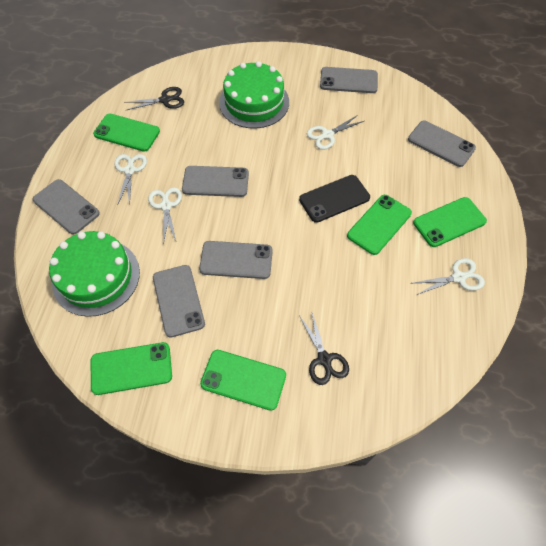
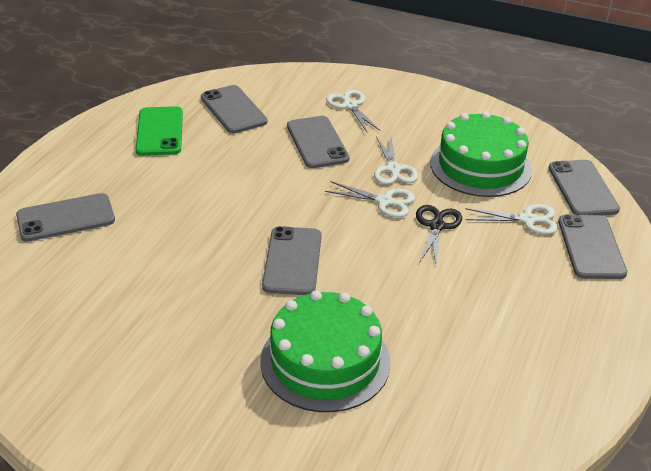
black phone: 1 -> 0
black scissors: 2 -> 1
green phone: 5 -> 1

